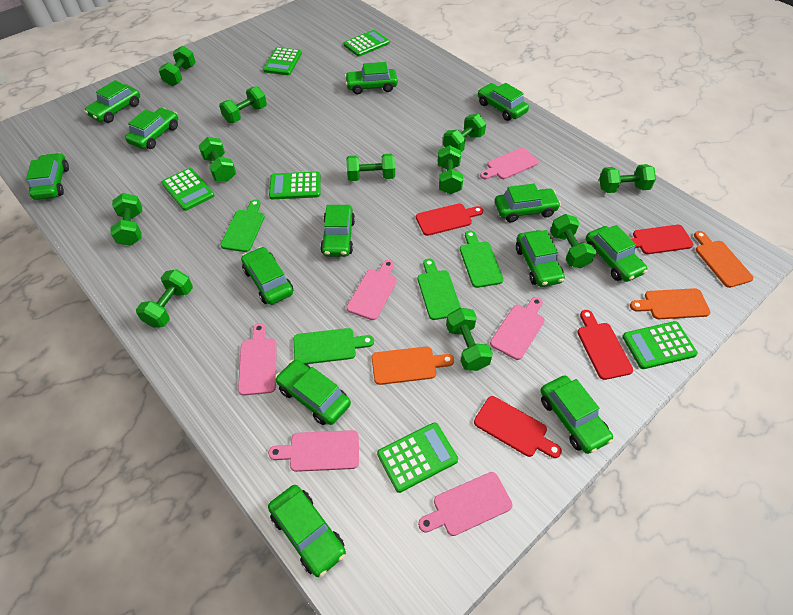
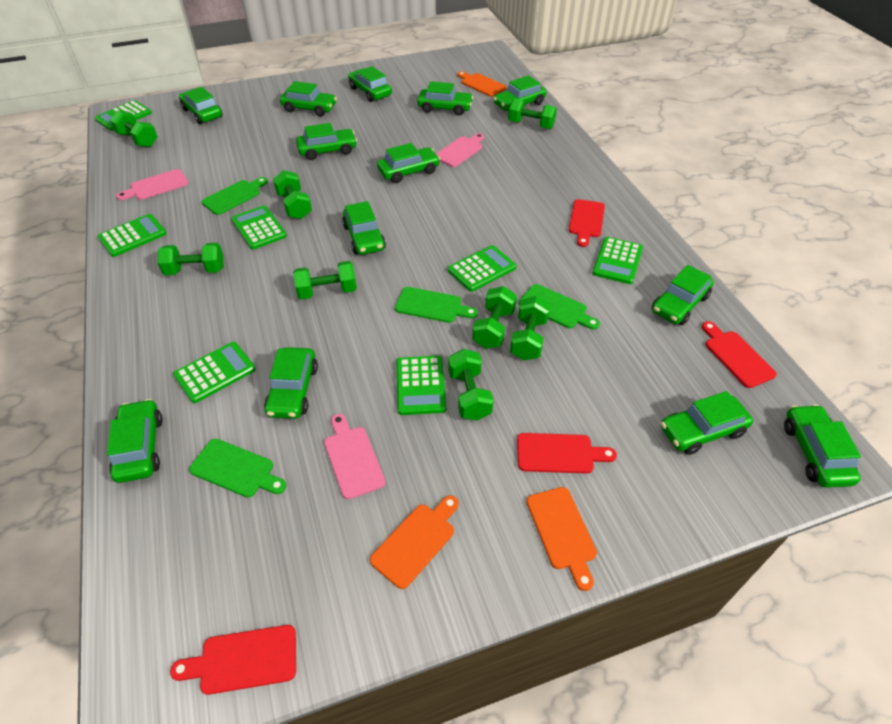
green calculator: 6 -> 7
green dumbbell: 11 -> 8
pink cutting board: 6 -> 3

